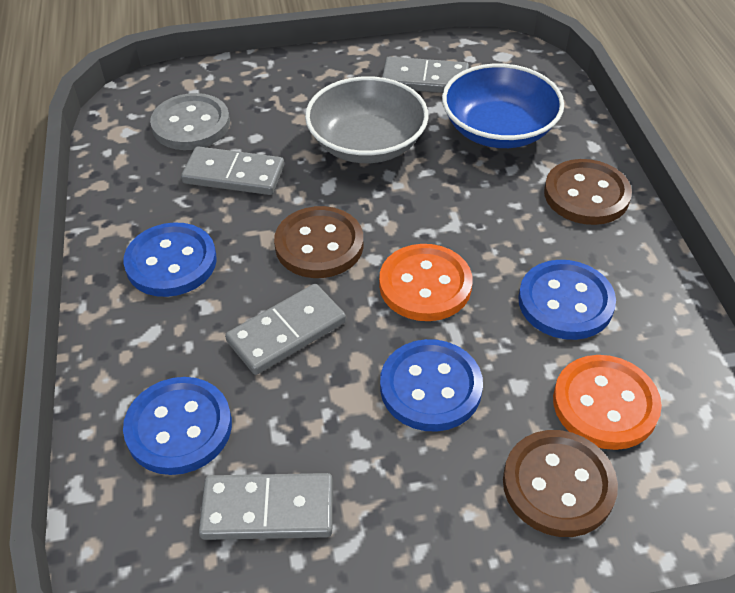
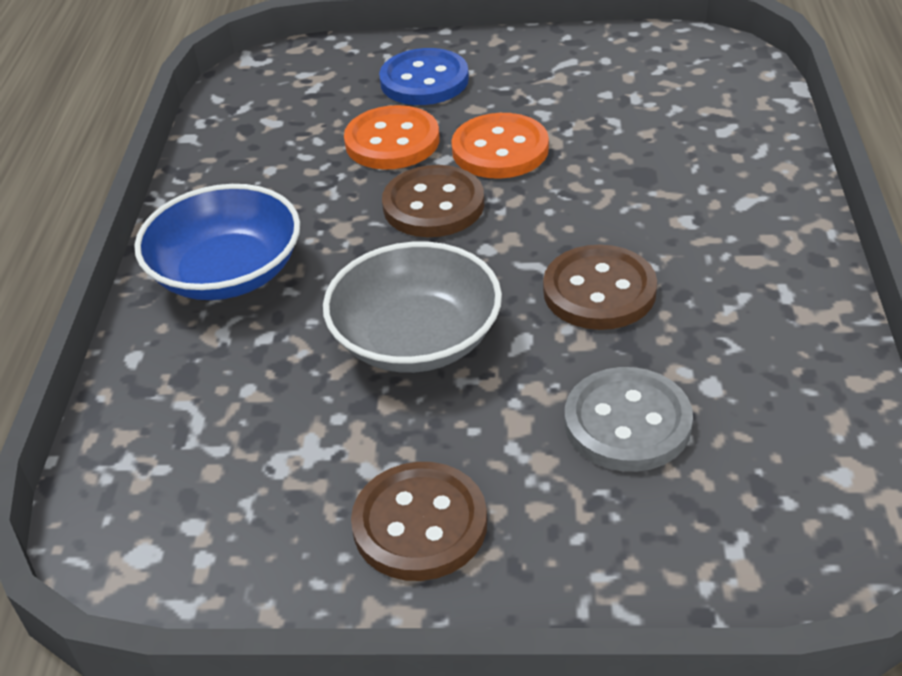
blue button: 4 -> 1
grey domino: 4 -> 0

